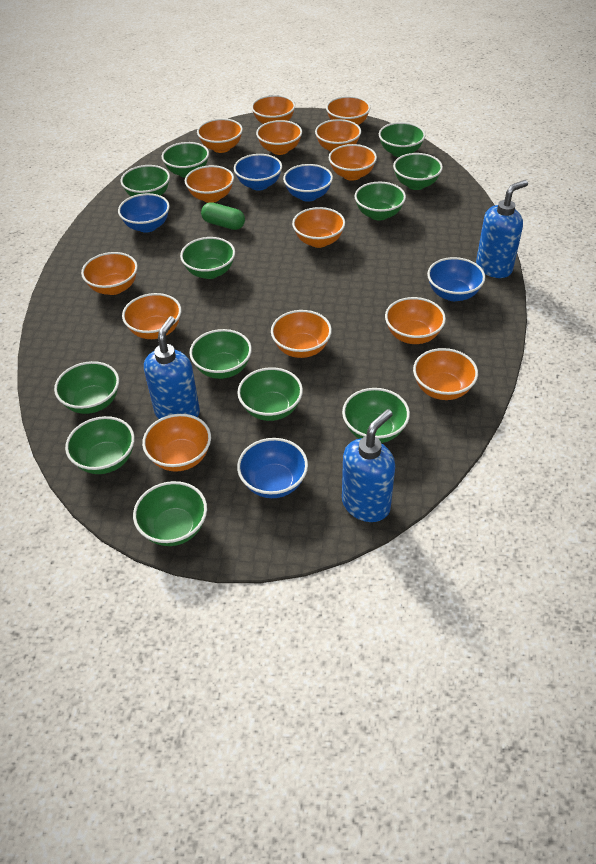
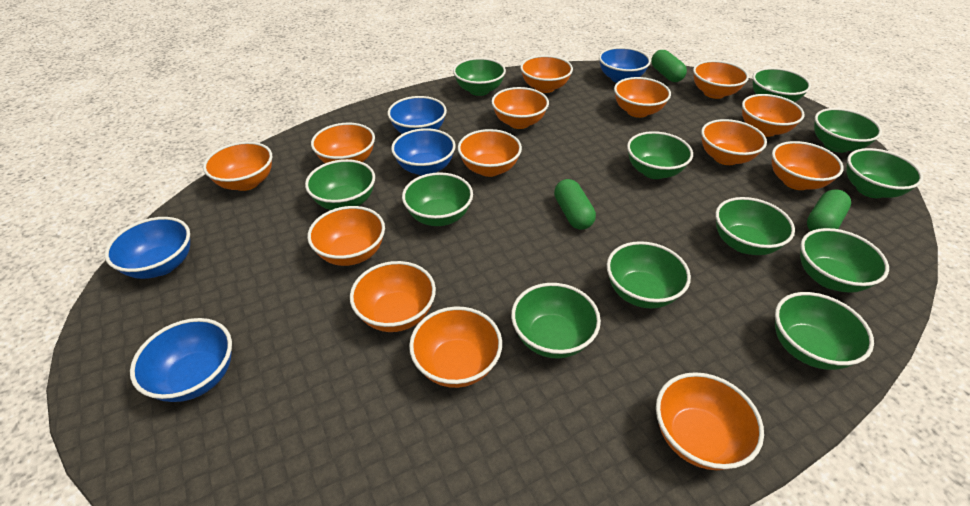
blue soap dispenser: 3 -> 0
green capsule: 1 -> 3

